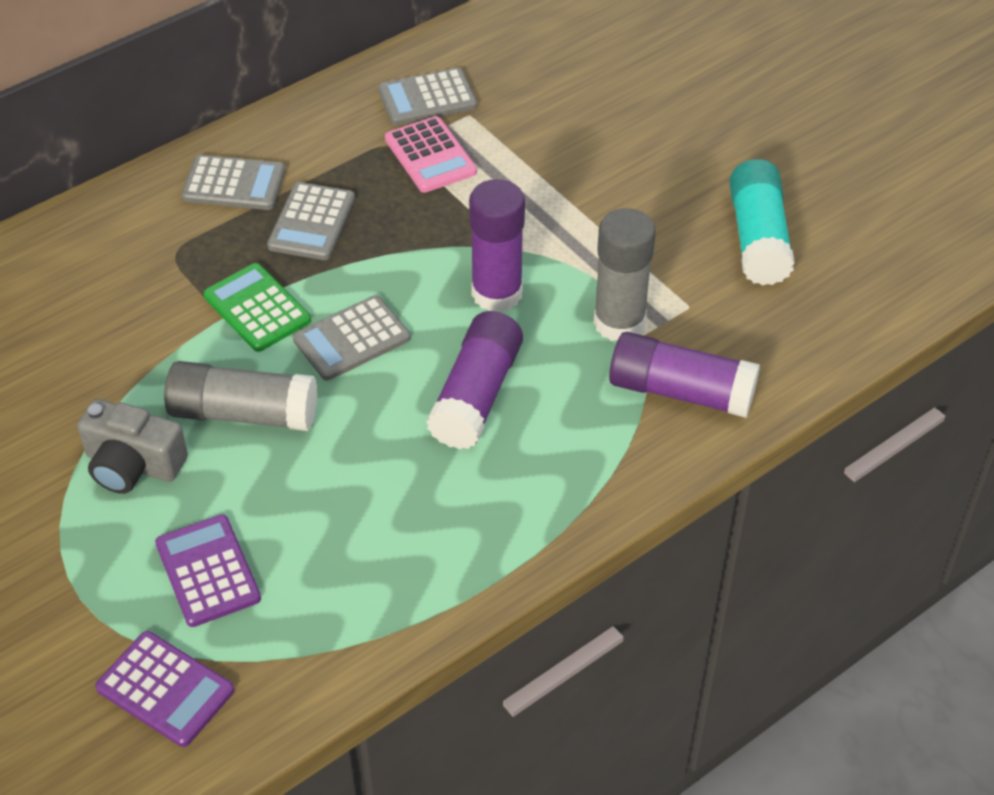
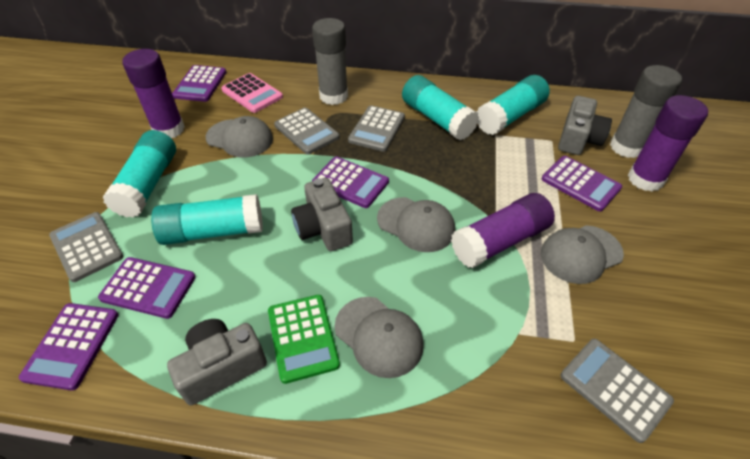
grey camera: 1 -> 3
grey cap: 0 -> 4
purple calculator: 2 -> 5
turquoise glue stick: 1 -> 4

